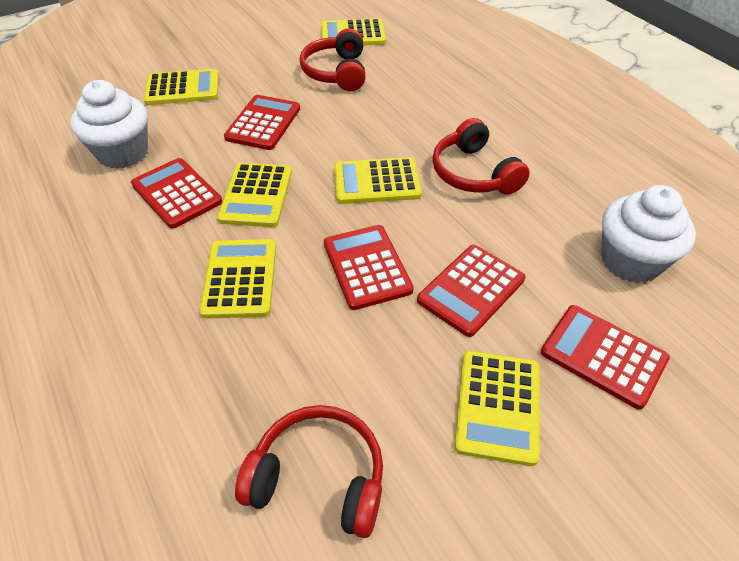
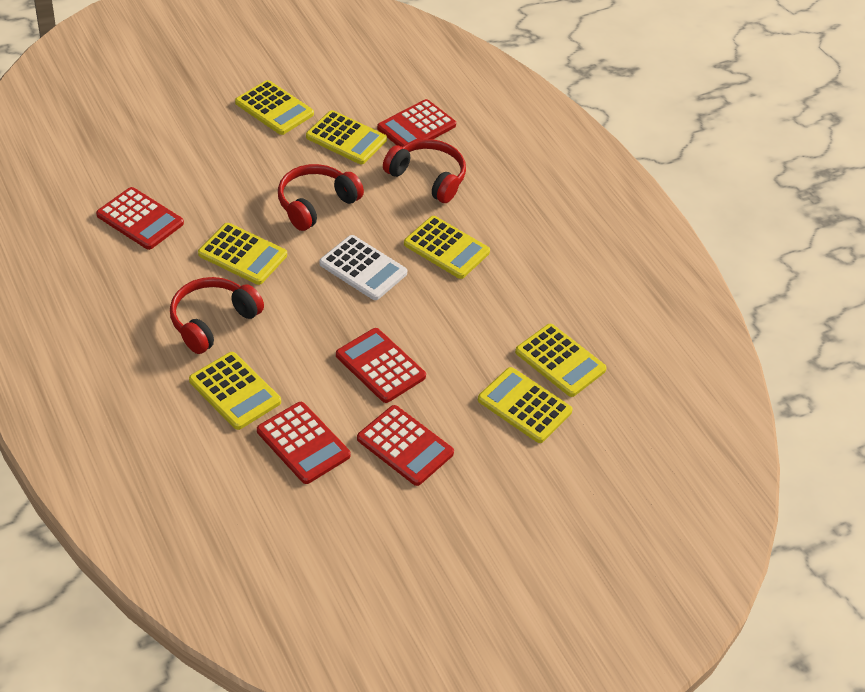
white calculator: 0 -> 1
white cupcake: 2 -> 0
yellow calculator: 6 -> 7

